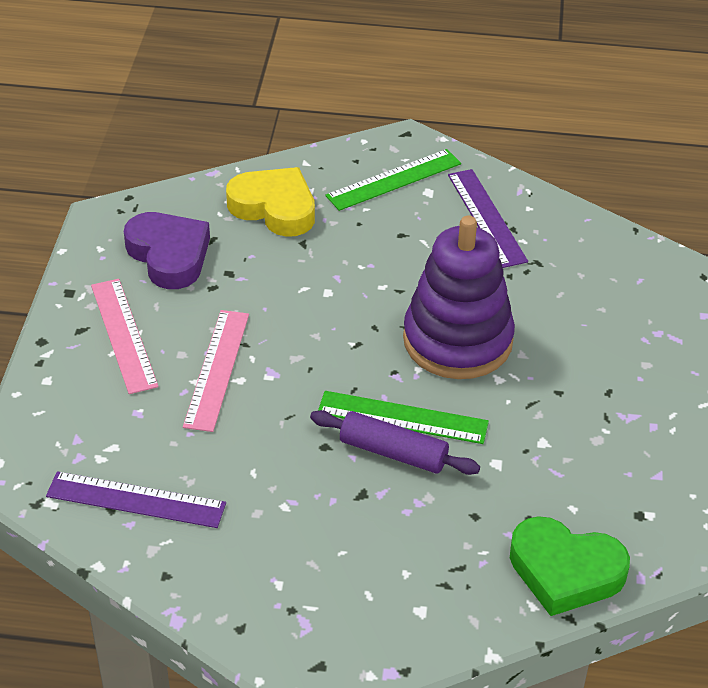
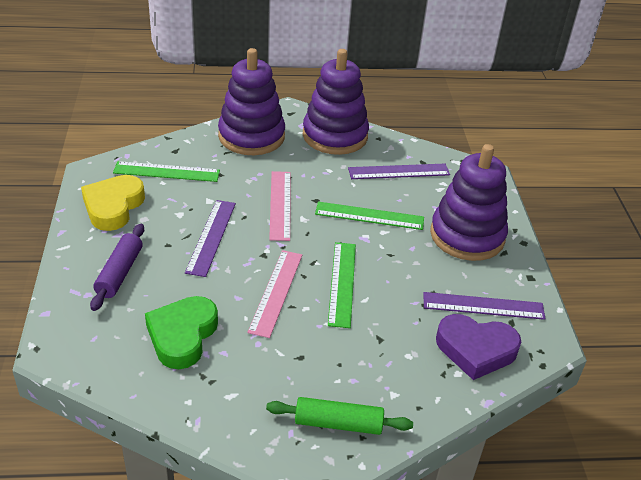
green rolling pin: 0 -> 1
green ruler: 2 -> 3
purple ruler: 2 -> 3
purple stacking toy: 1 -> 3

